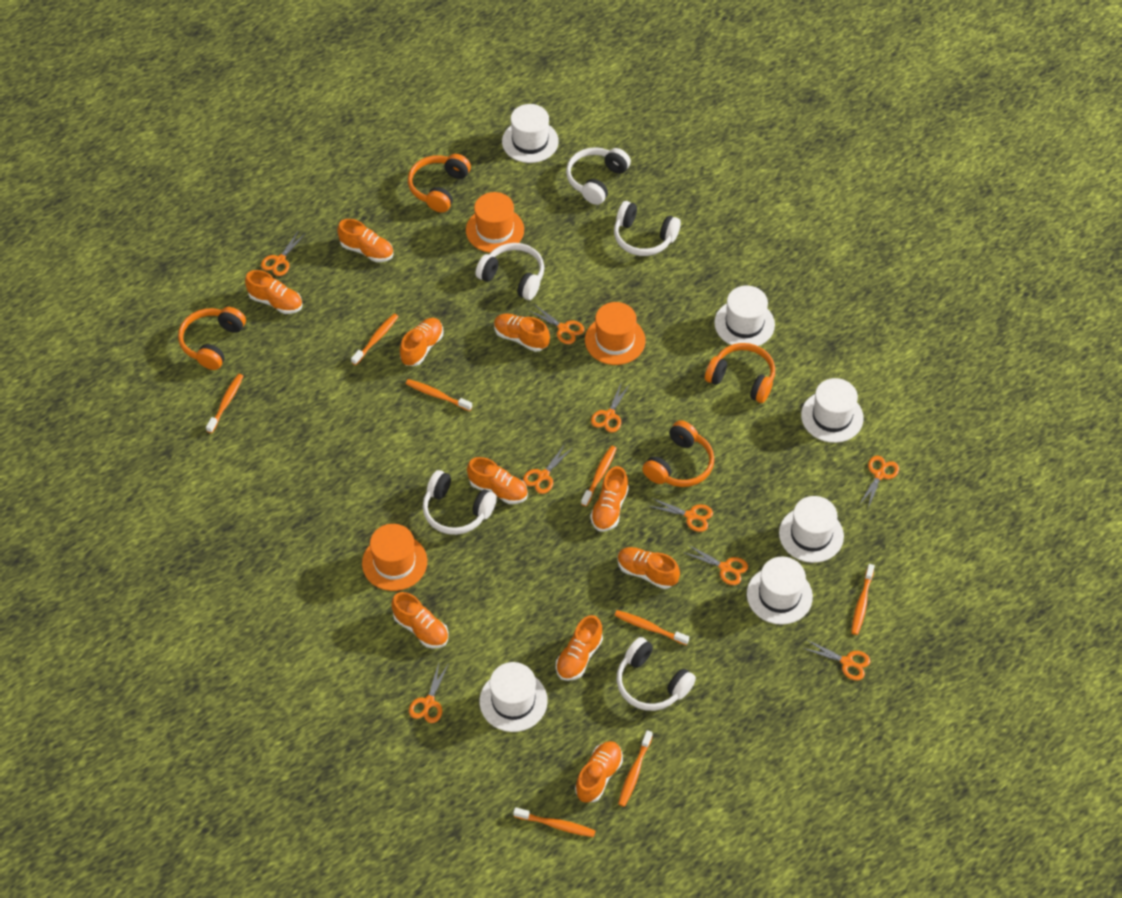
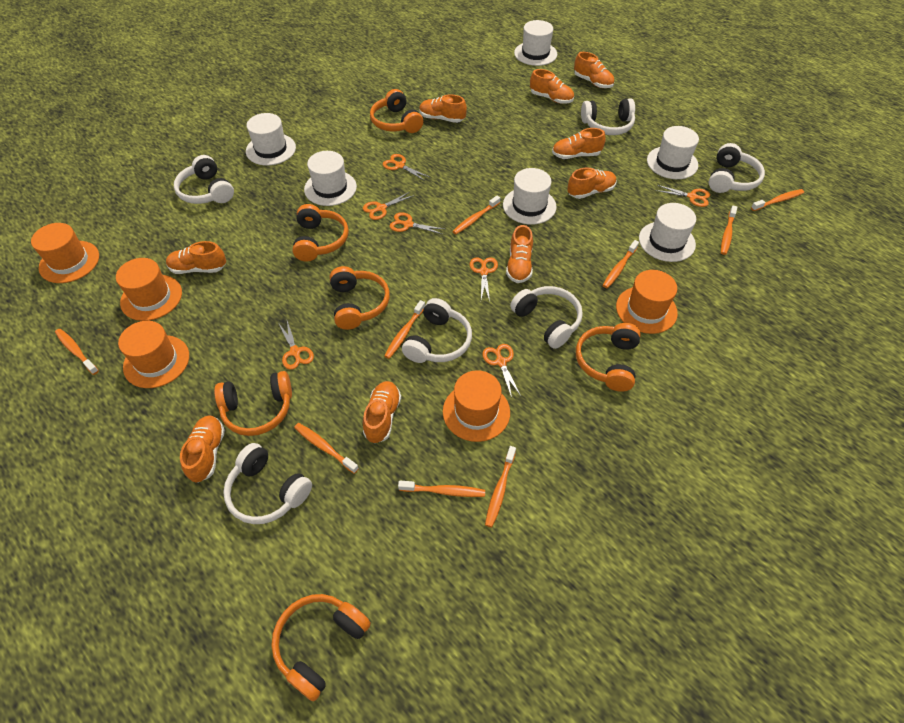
orange hat: 3 -> 5
orange headphones: 4 -> 6
orange scissors: 9 -> 7
orange shoe: 10 -> 9
orange toothbrush: 8 -> 9
white headphones: 5 -> 6

